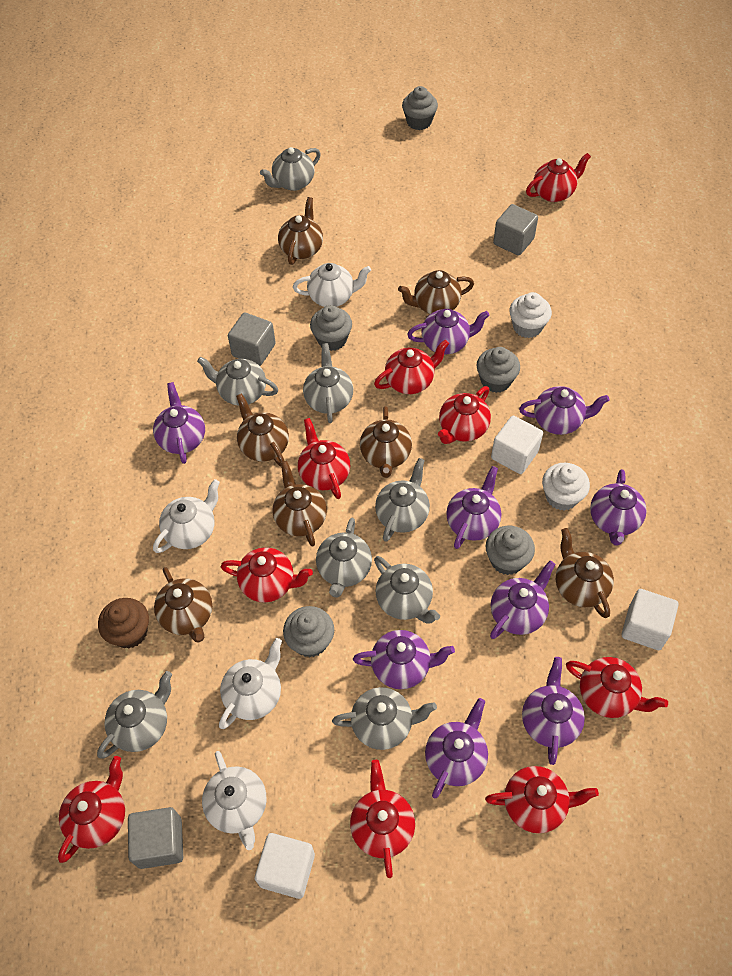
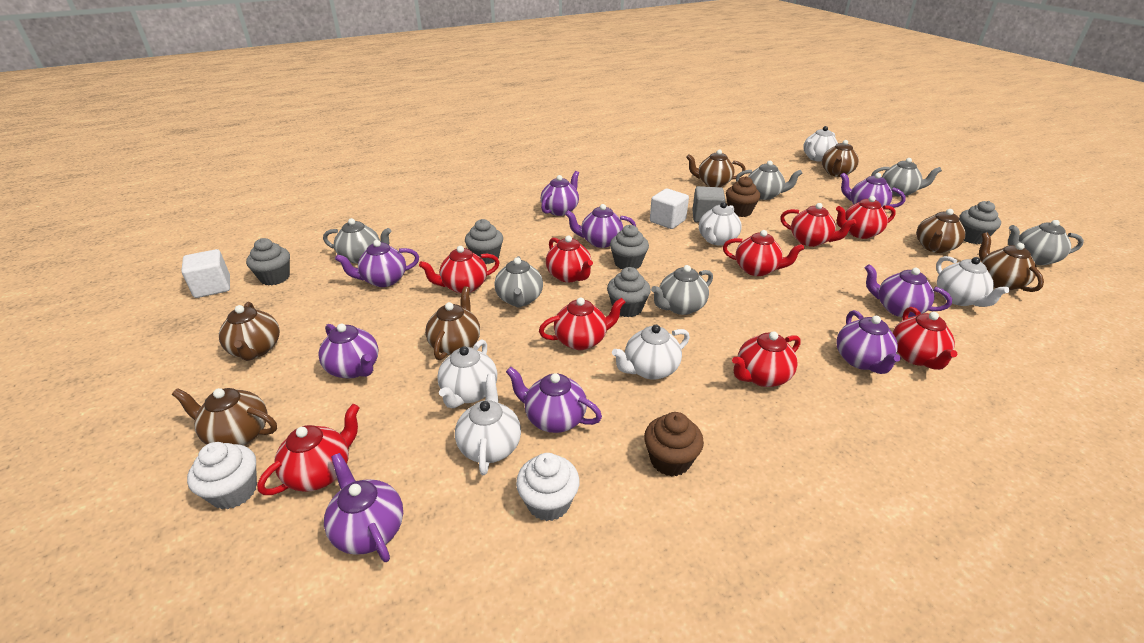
brown cupcake: 1 -> 2
grey cube: 3 -> 1
grey teapot: 8 -> 6
white cube: 3 -> 2
white teapot: 4 -> 6

